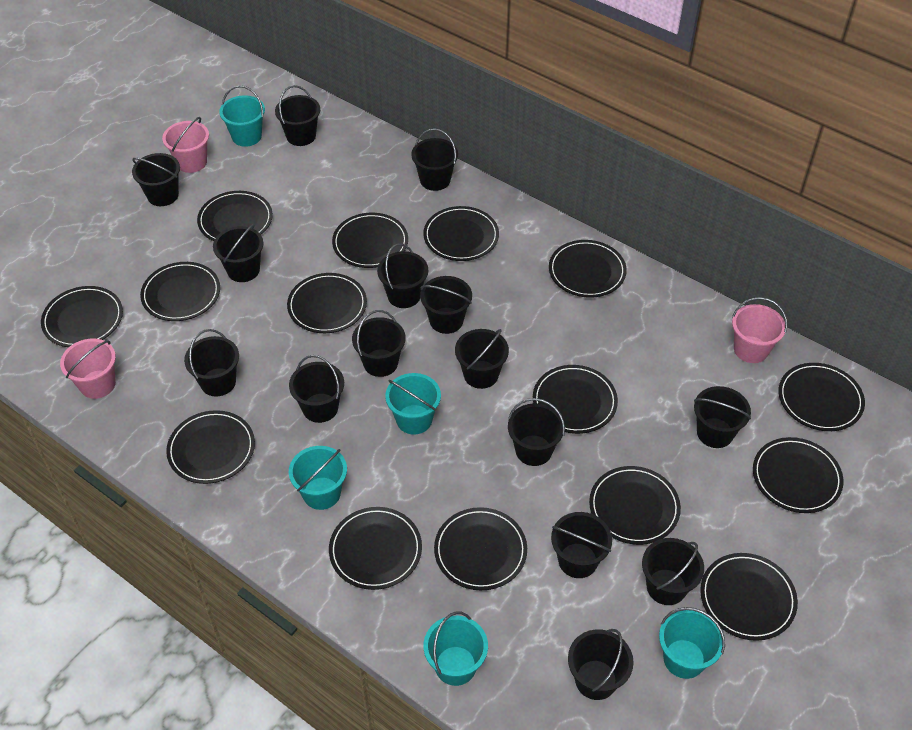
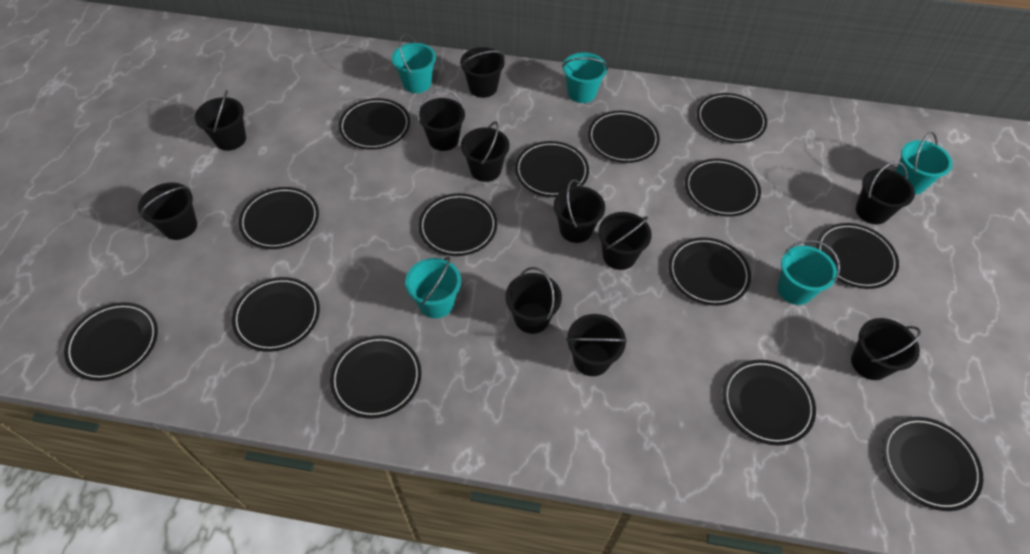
black bucket: 15 -> 11
black plate: 15 -> 14
pink bucket: 3 -> 0

